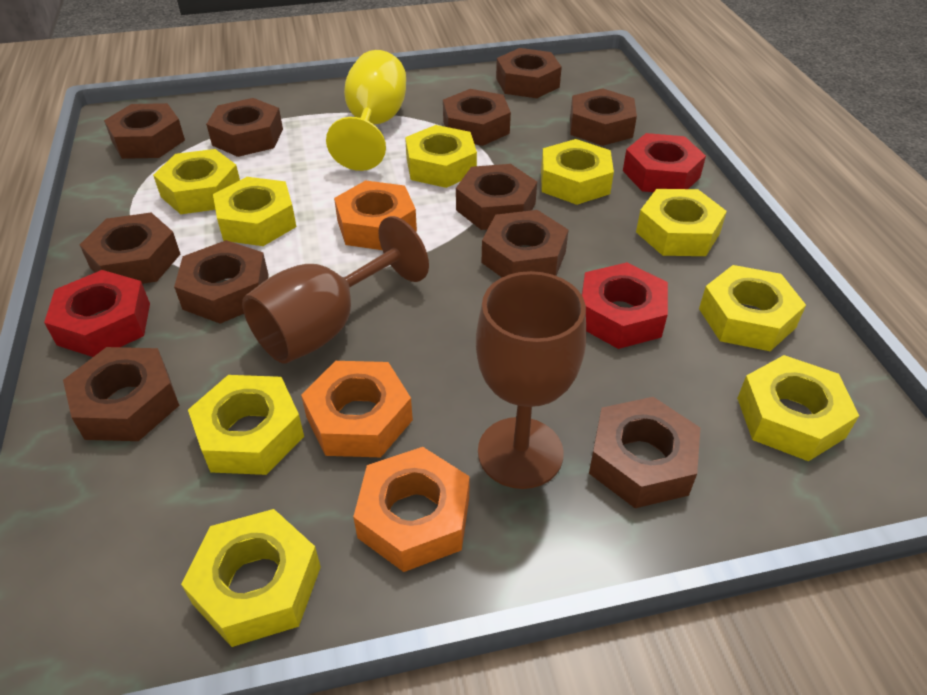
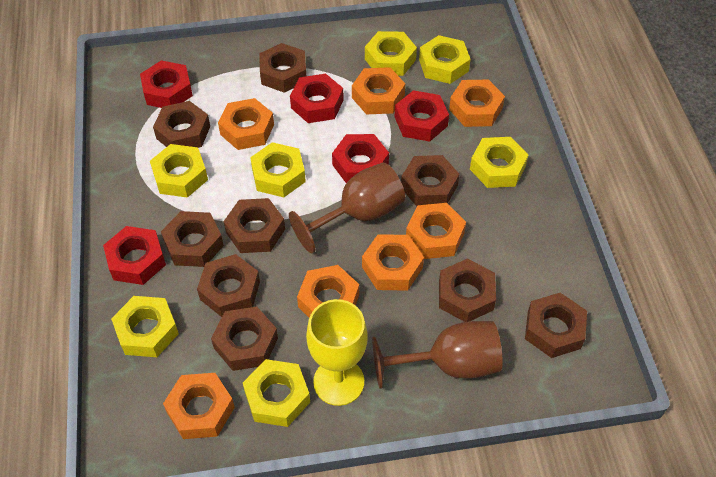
brown nut: 11 -> 9
orange nut: 3 -> 7
red nut: 3 -> 5
yellow nut: 9 -> 7

